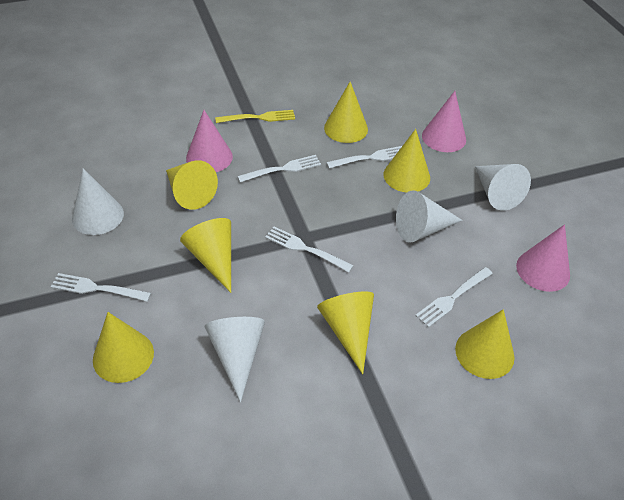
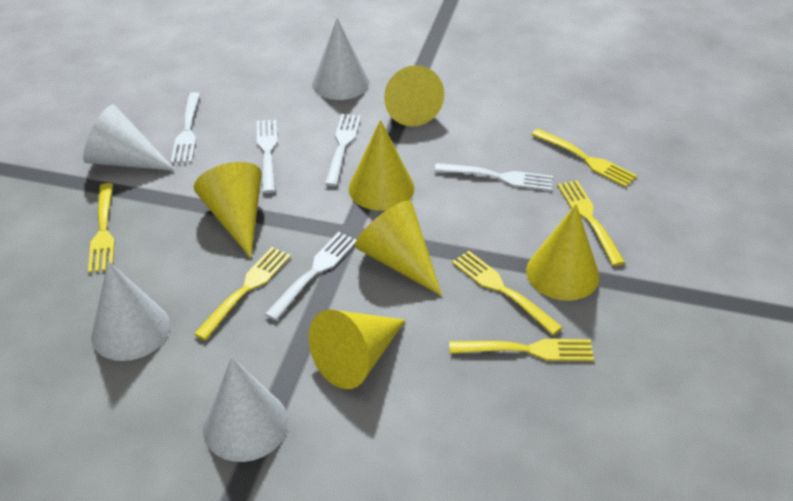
pink cone: 3 -> 0
yellow cone: 7 -> 6
yellow fork: 1 -> 6

